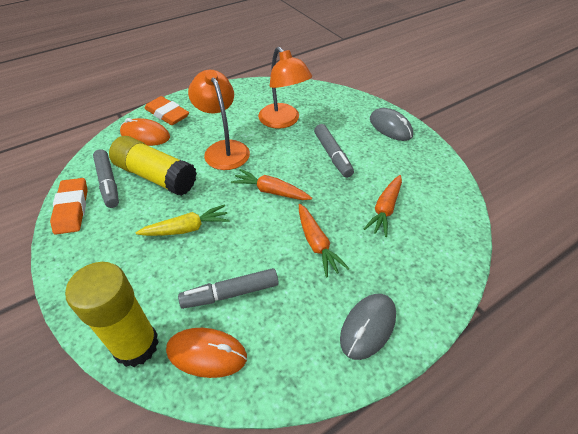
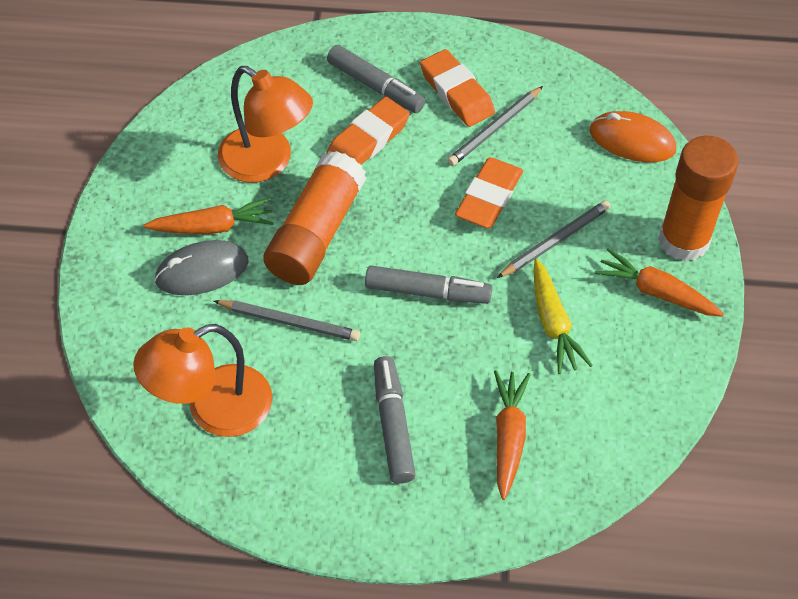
grey mouse: 2 -> 1
grey pencil: 0 -> 3
orange eraser: 2 -> 3
orange glue stick: 0 -> 2
orange mouse: 2 -> 1
yellow glue stick: 2 -> 0

